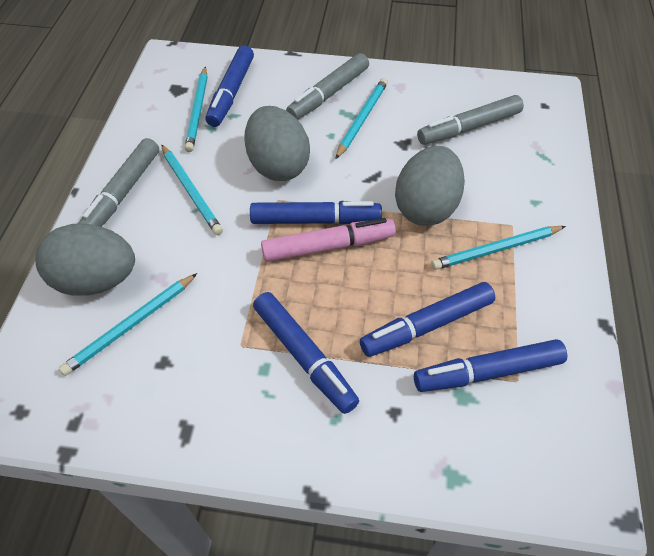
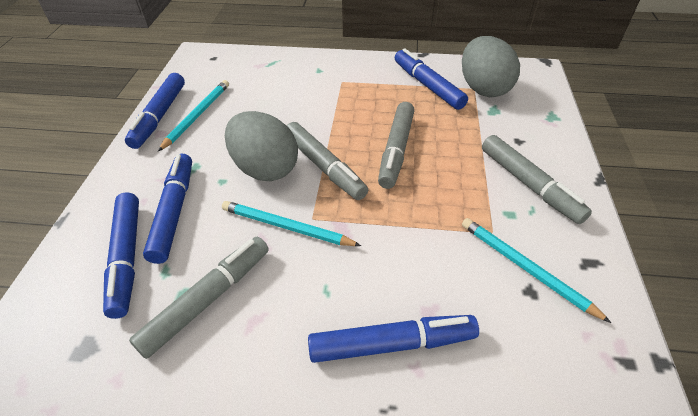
grey egg: 3 -> 2
grey marker: 3 -> 4
pink marker: 1 -> 0
turquoise pencil: 5 -> 3

